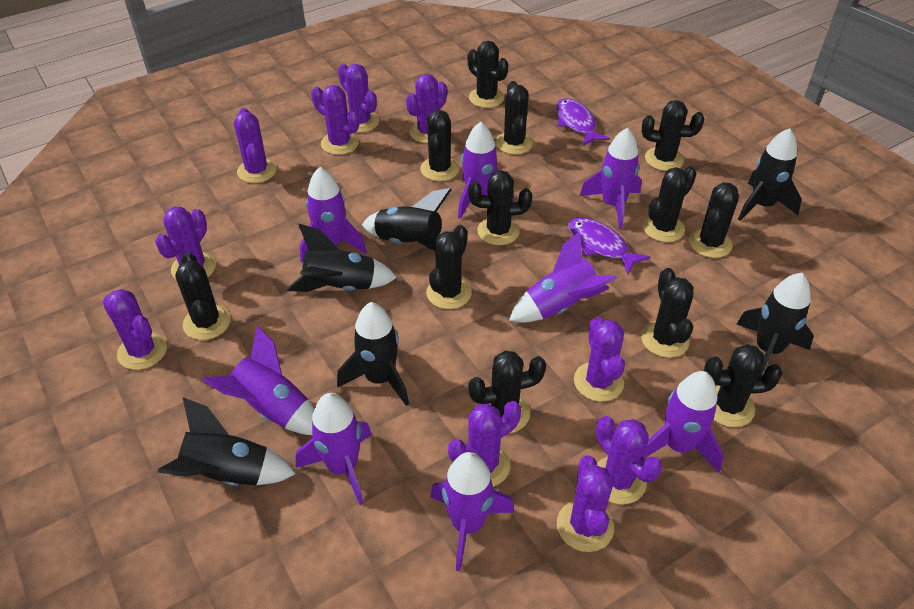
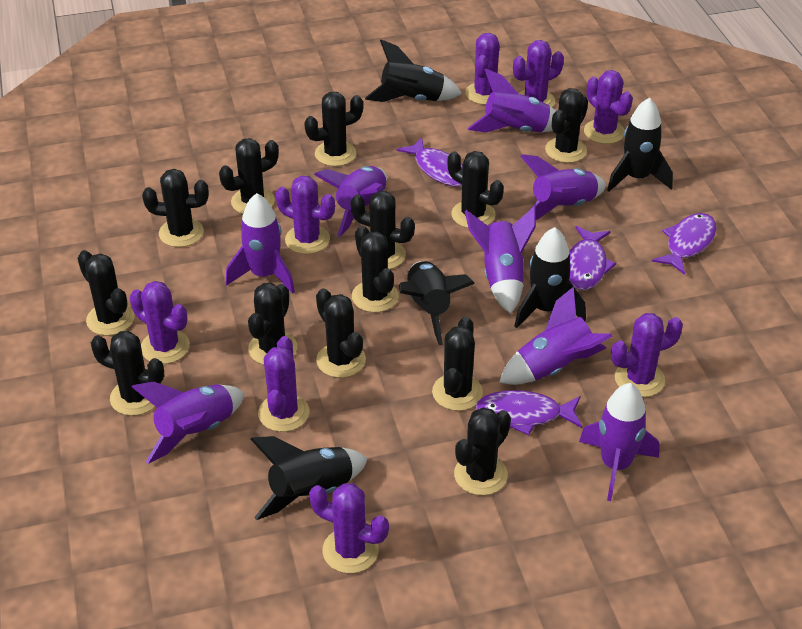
black cactus: 12 -> 13
black rocket: 6 -> 5
purple cactus: 10 -> 8
purple fish: 2 -> 4

